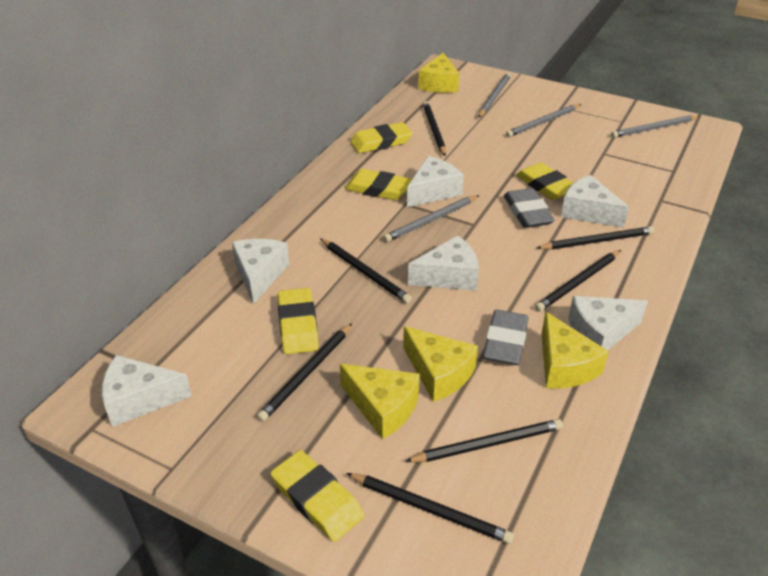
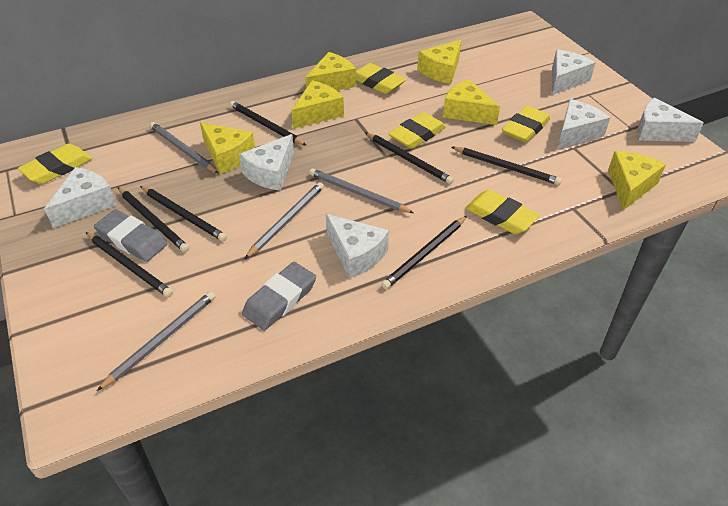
yellow cheese: 4 -> 6

